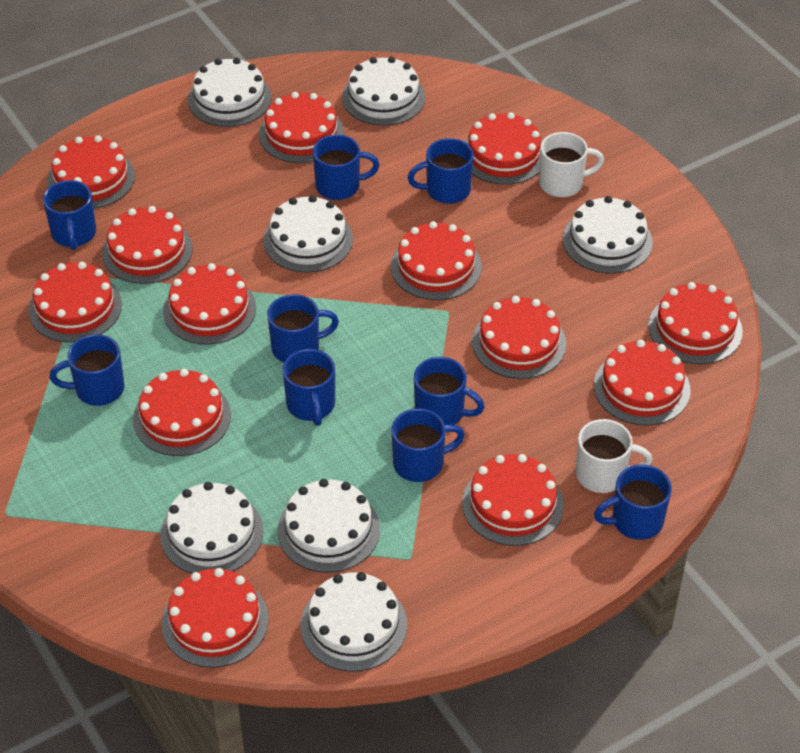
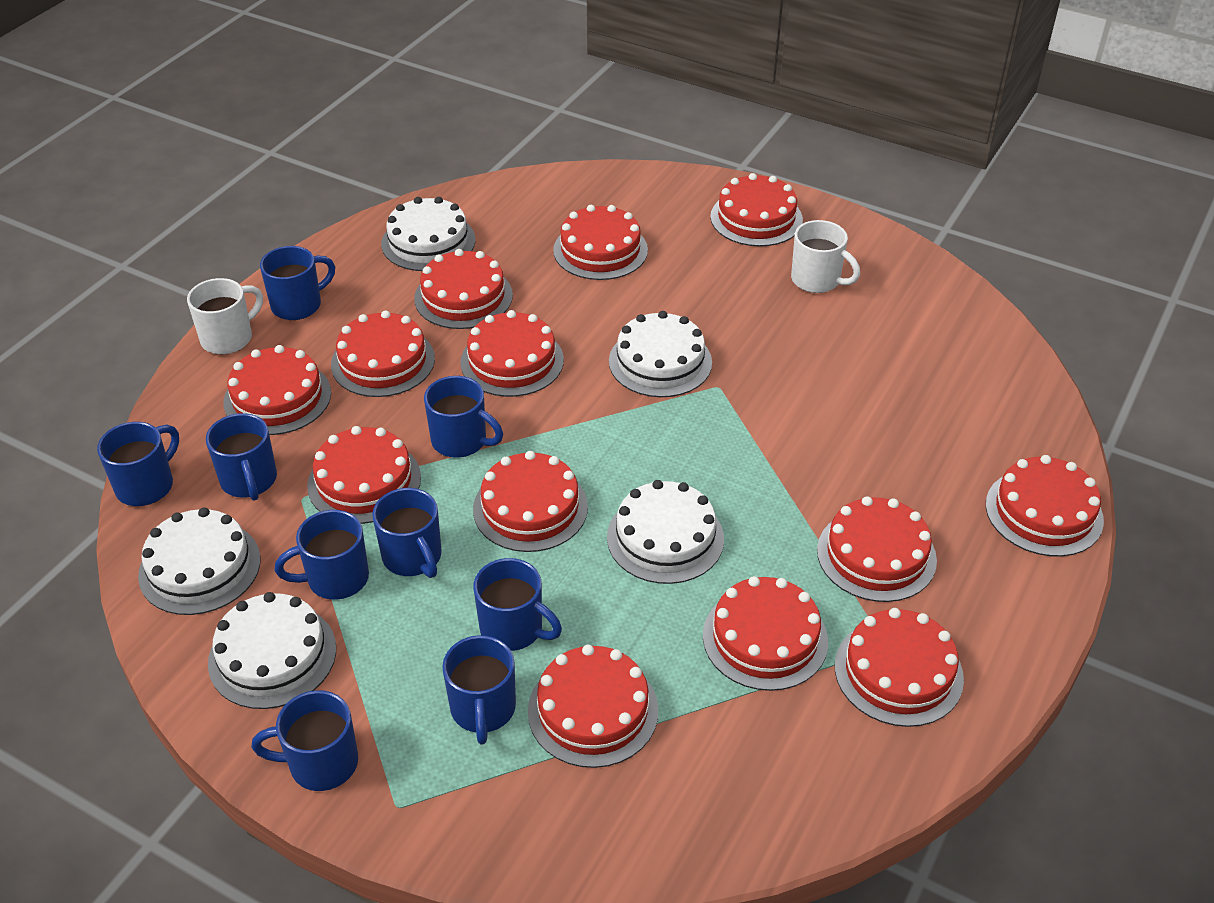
white cake: 7 -> 5

